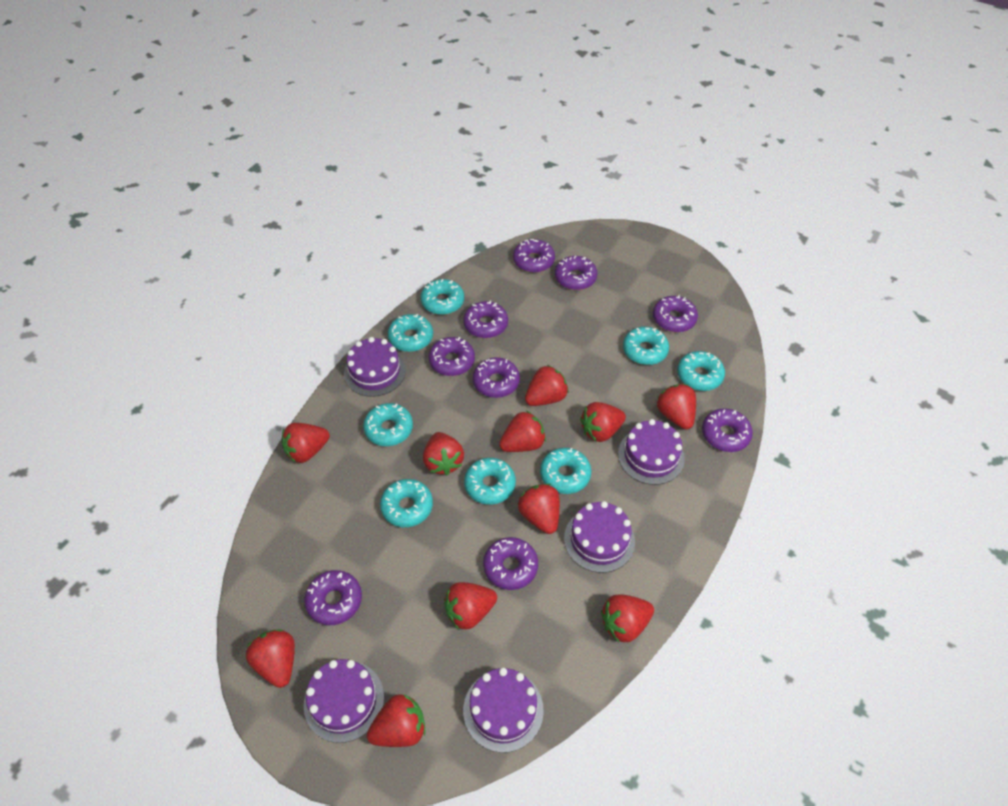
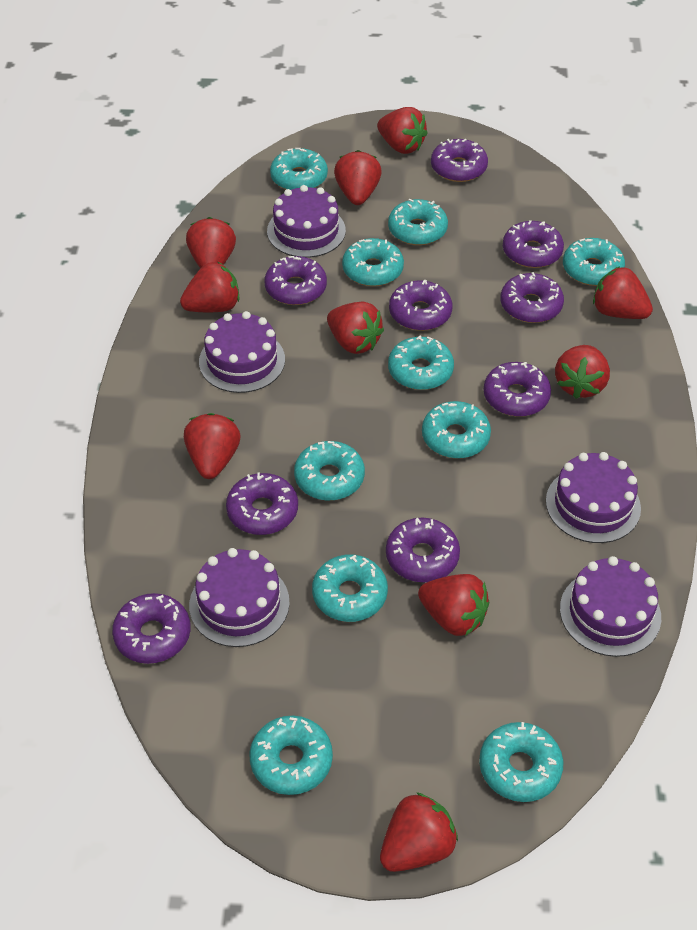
red strawberry: 11 -> 10
turquoise donut: 8 -> 10

